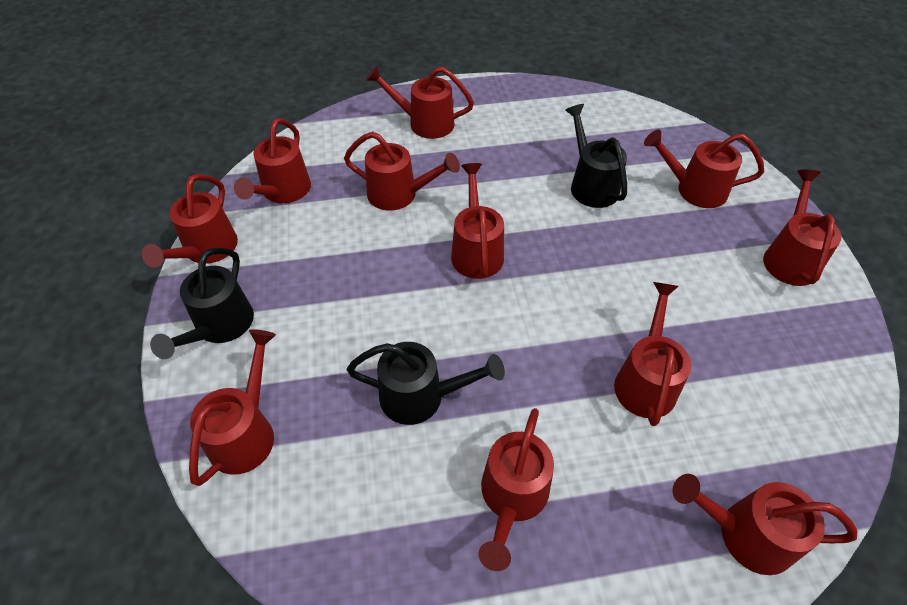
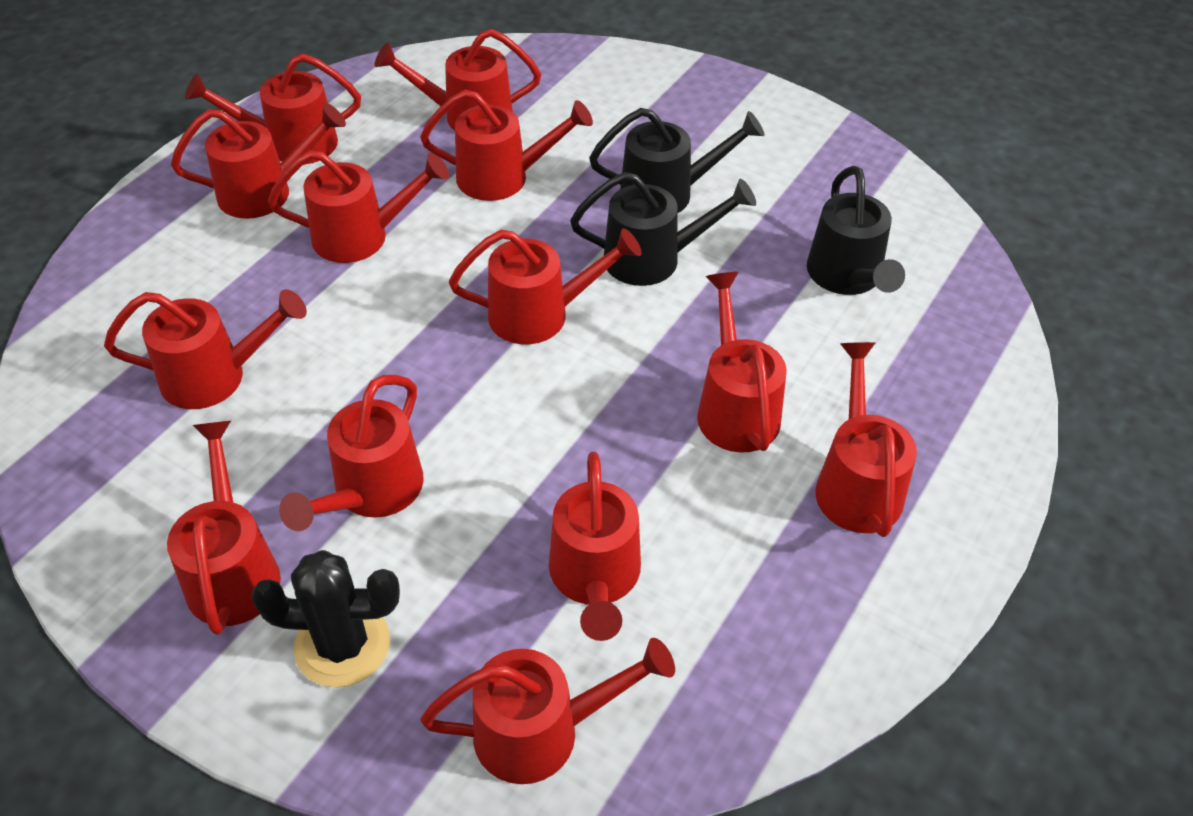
black cactus: 0 -> 1
red watering can: 11 -> 13

